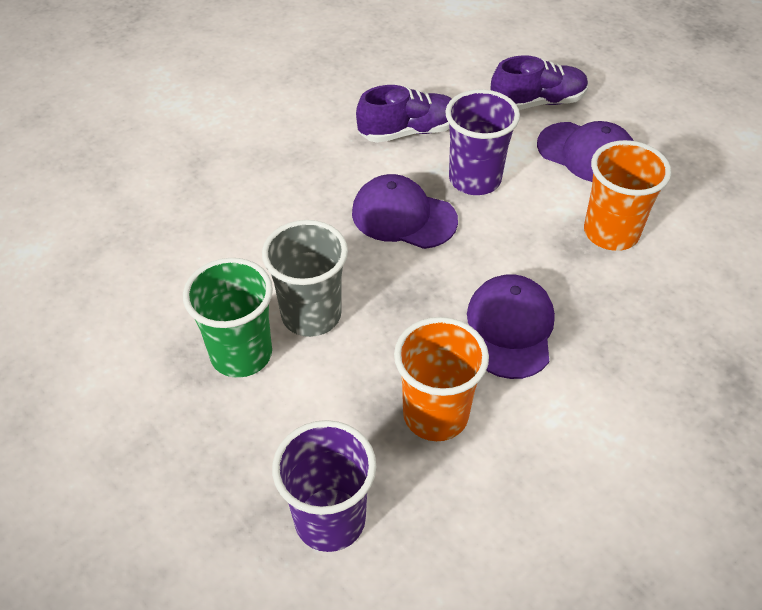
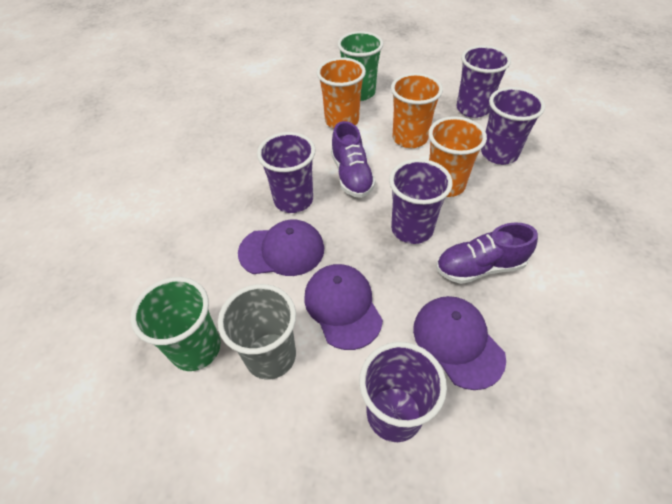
green cup: 1 -> 2
orange cup: 2 -> 3
purple cup: 2 -> 5

